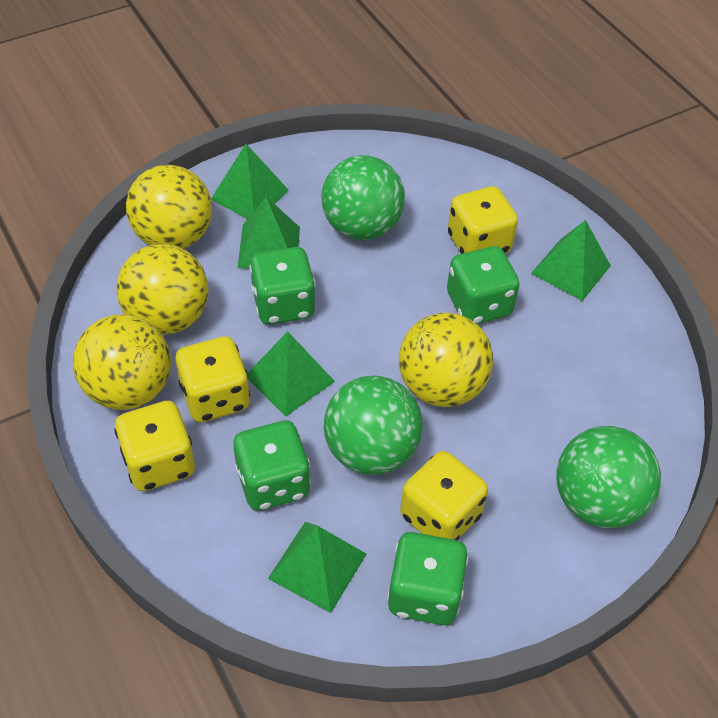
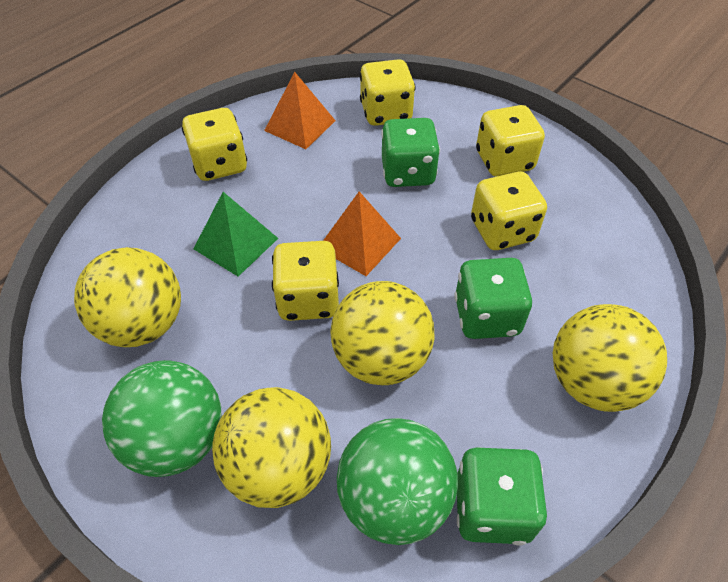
green ball: 3 -> 2
green dice: 4 -> 3
green pyramid: 5 -> 1
orange pyramid: 0 -> 2
yellow dice: 4 -> 5

